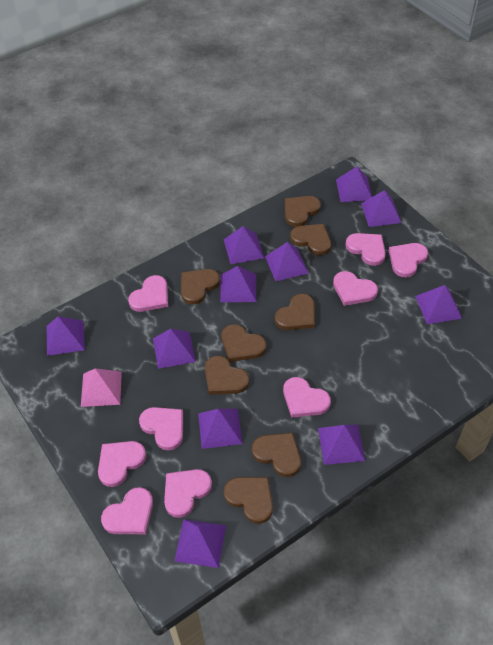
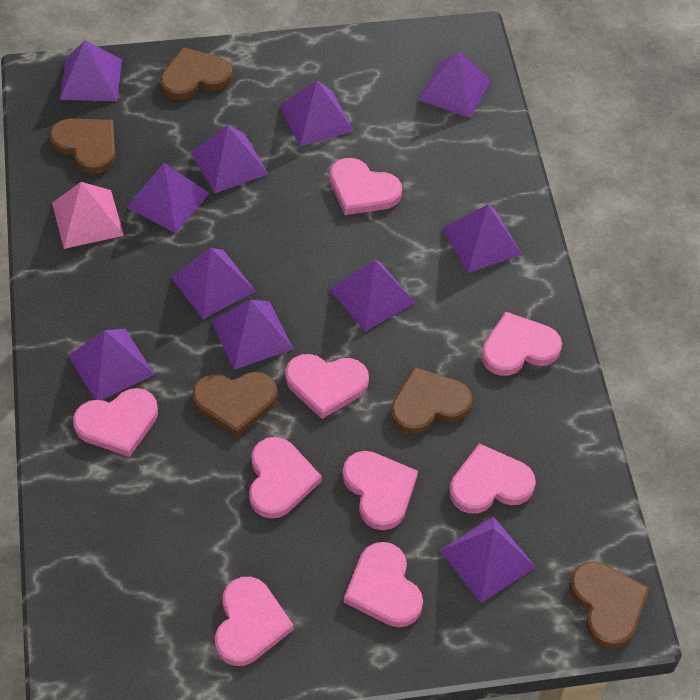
brown heart: 8 -> 5

